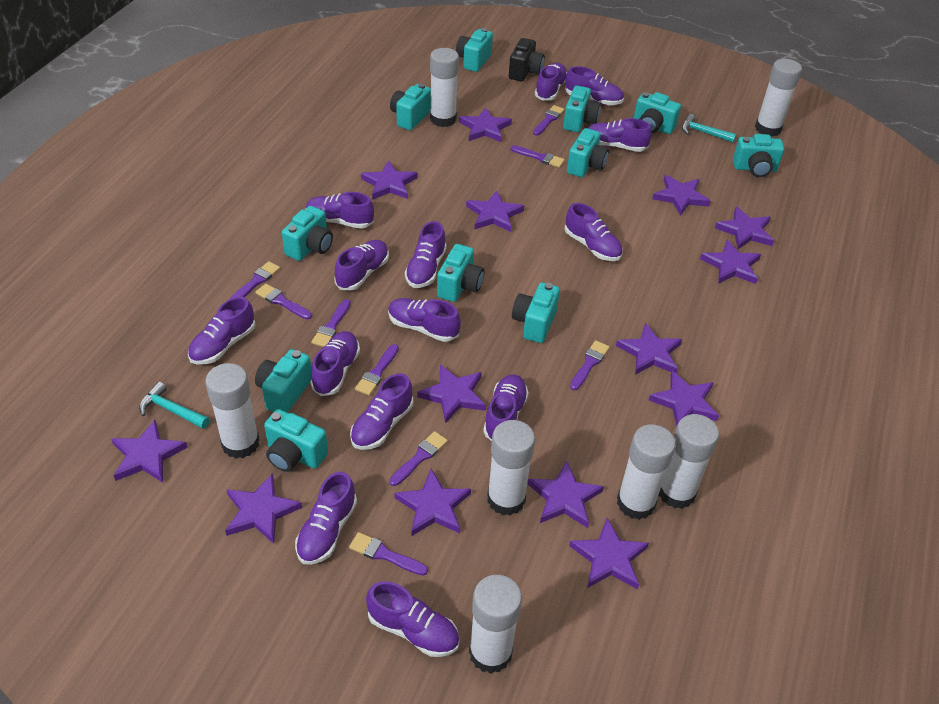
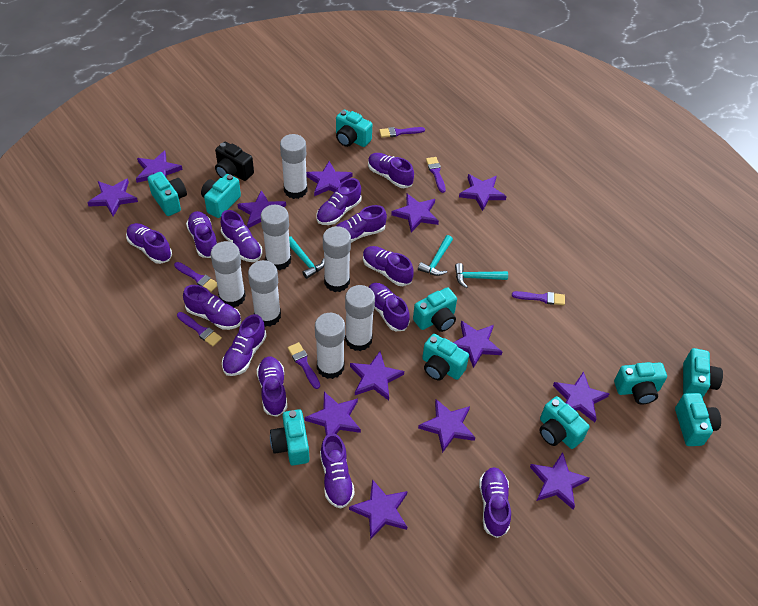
purple brush: 9 -> 6
purple shoe: 14 -> 13
purple star: 14 -> 13
turquoise camera: 11 -> 10
turquoise hammer: 2 -> 3

